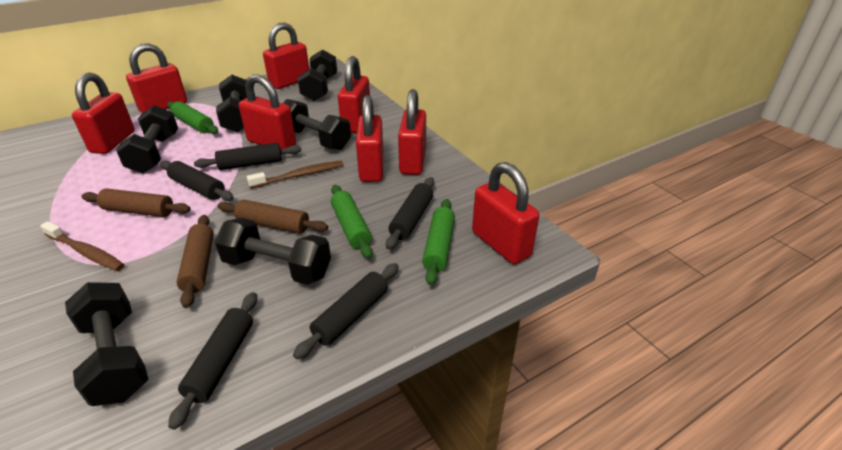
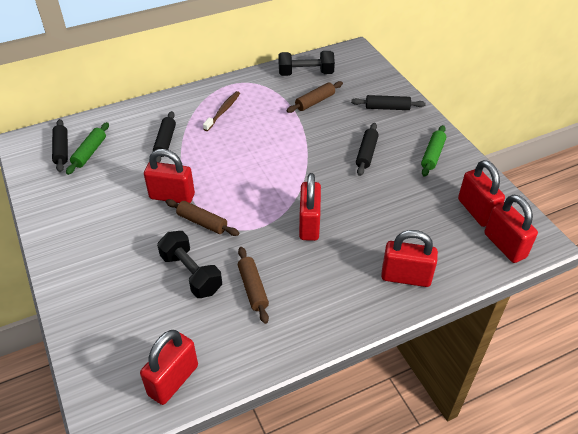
black dumbbell: 6 -> 2
black rolling pin: 5 -> 4
brown toothbrush: 2 -> 1
green rolling pin: 3 -> 2
red padlock: 8 -> 6

